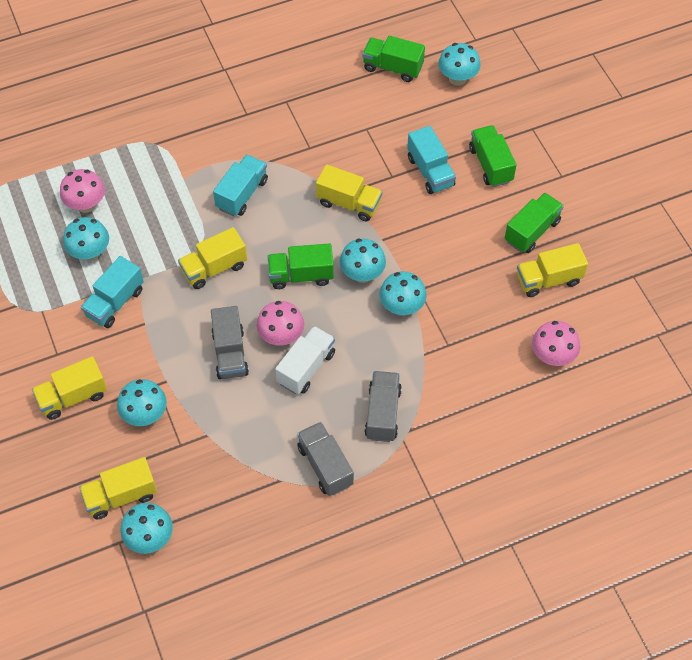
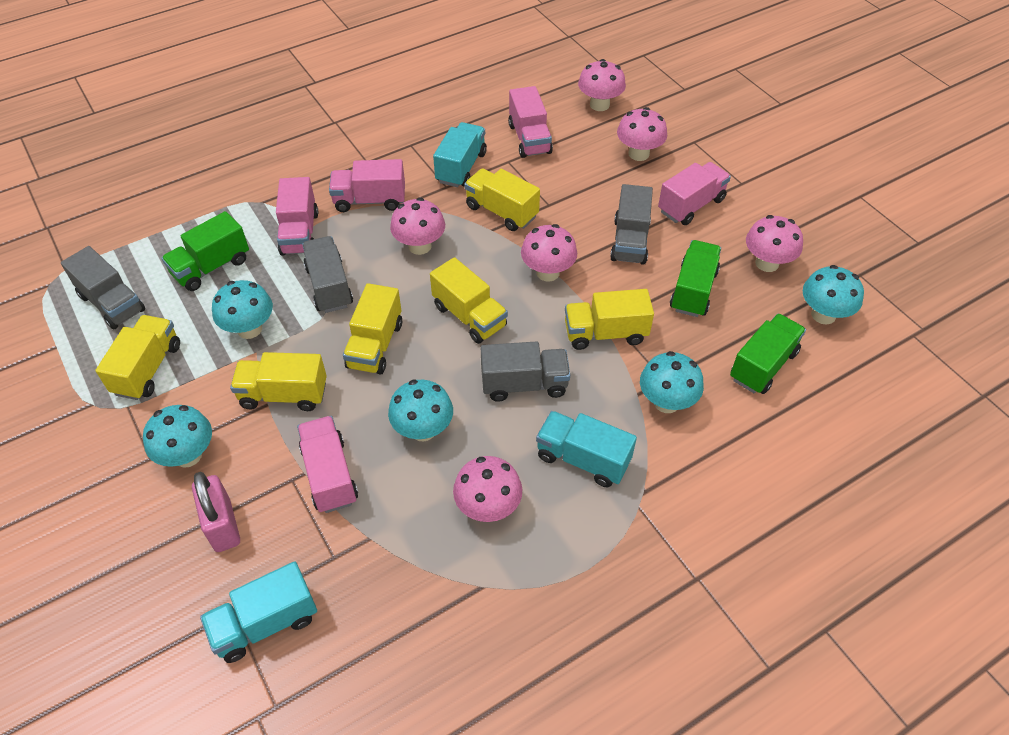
green truck: 4 -> 3
grey truck: 3 -> 4
pink mushroom: 3 -> 6
pink padlock: 0 -> 1
pink truck: 0 -> 5
turquoise mushroom: 6 -> 5
white truck: 1 -> 0
yellow truck: 5 -> 6

